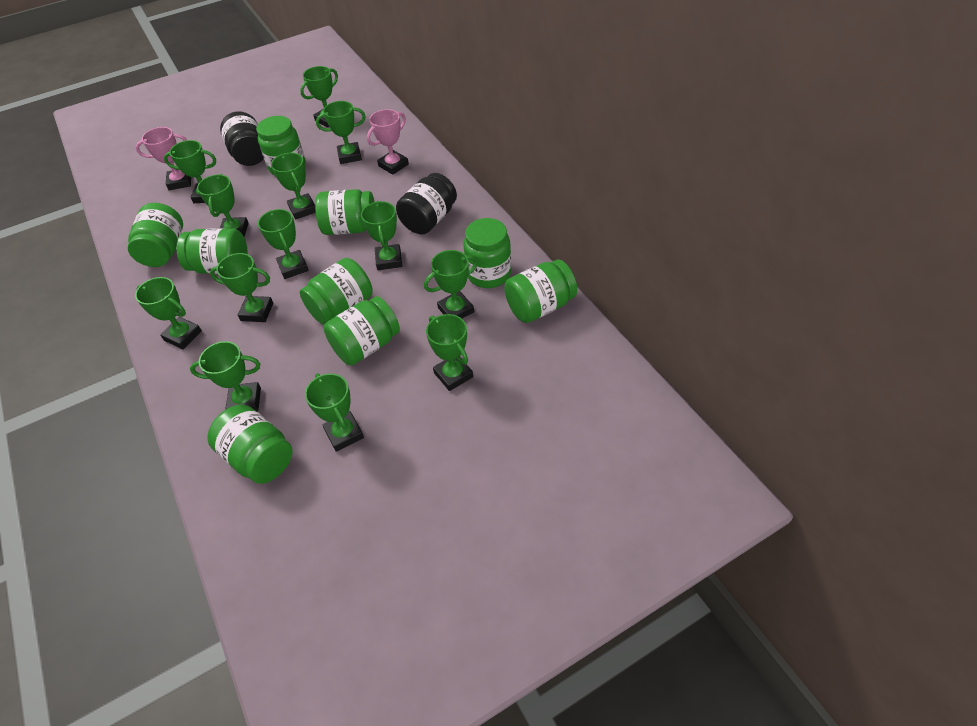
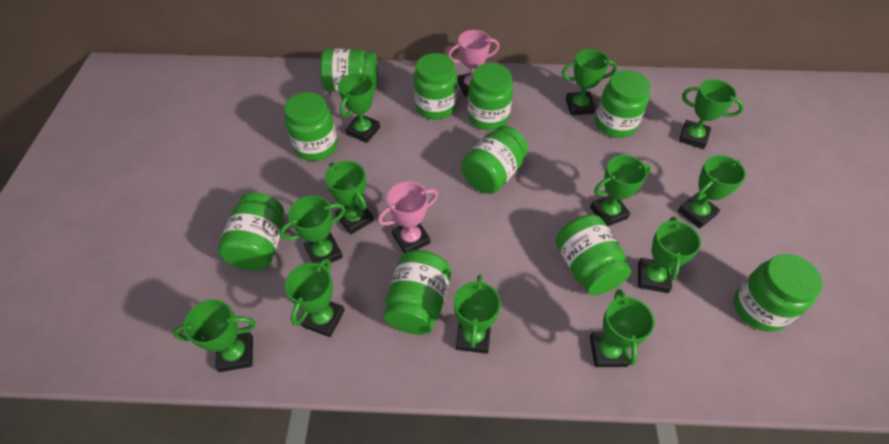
black jar: 2 -> 0
green jar: 9 -> 10
green trophy: 13 -> 12

